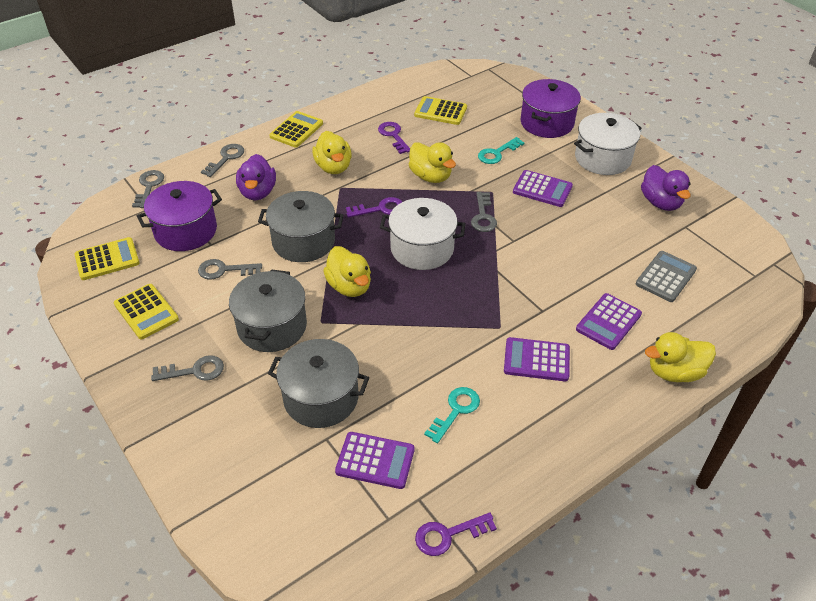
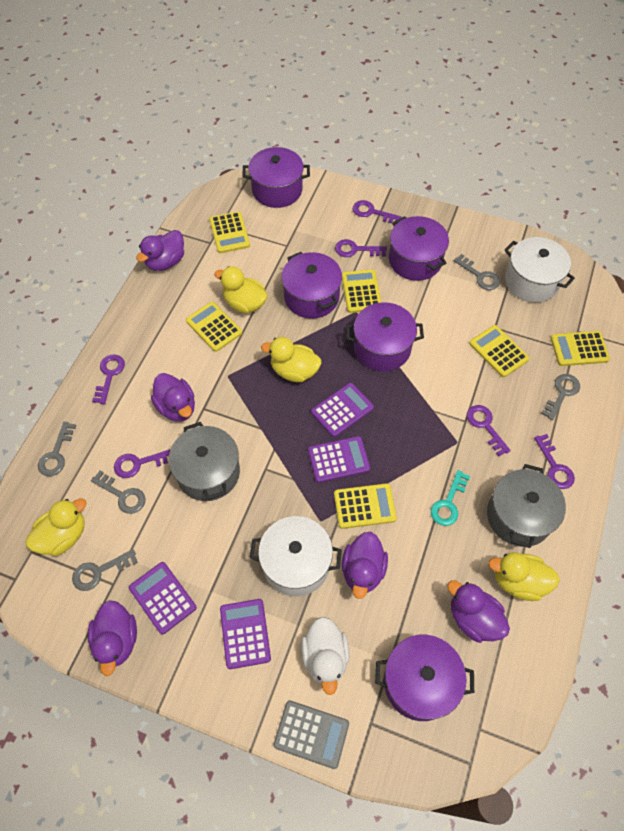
grey pot: 3 -> 2
purple duck: 2 -> 5
purple key: 3 -> 6
purple pot: 2 -> 5
turquoise key: 2 -> 1
white duck: 0 -> 1
yellow calculator: 4 -> 6

